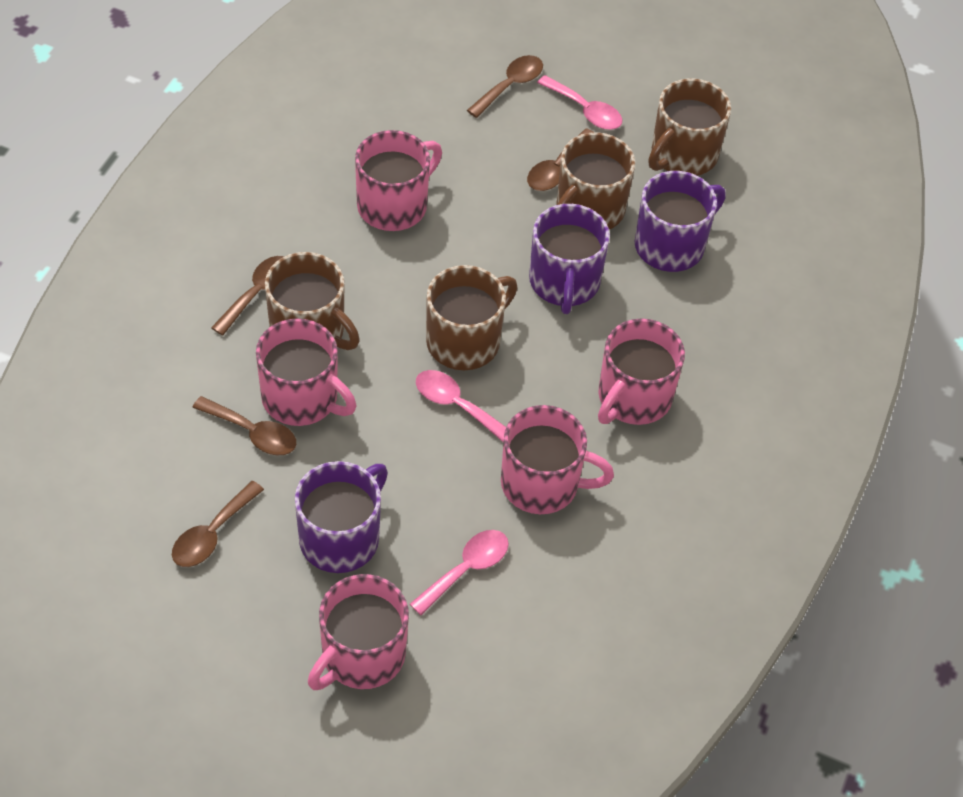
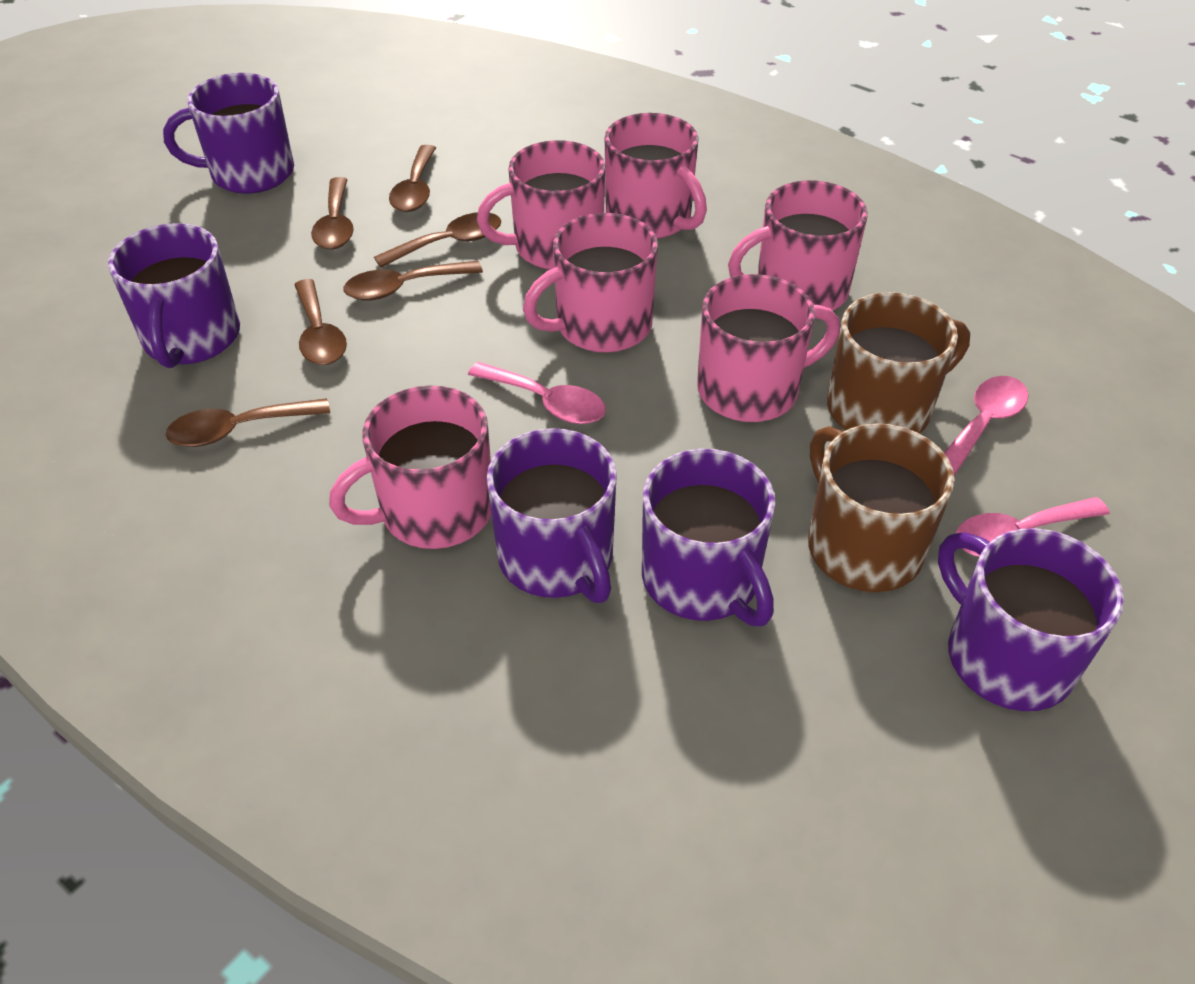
brown mug: 4 -> 2
brown spoon: 5 -> 6
pink mug: 5 -> 6
purple mug: 3 -> 5

